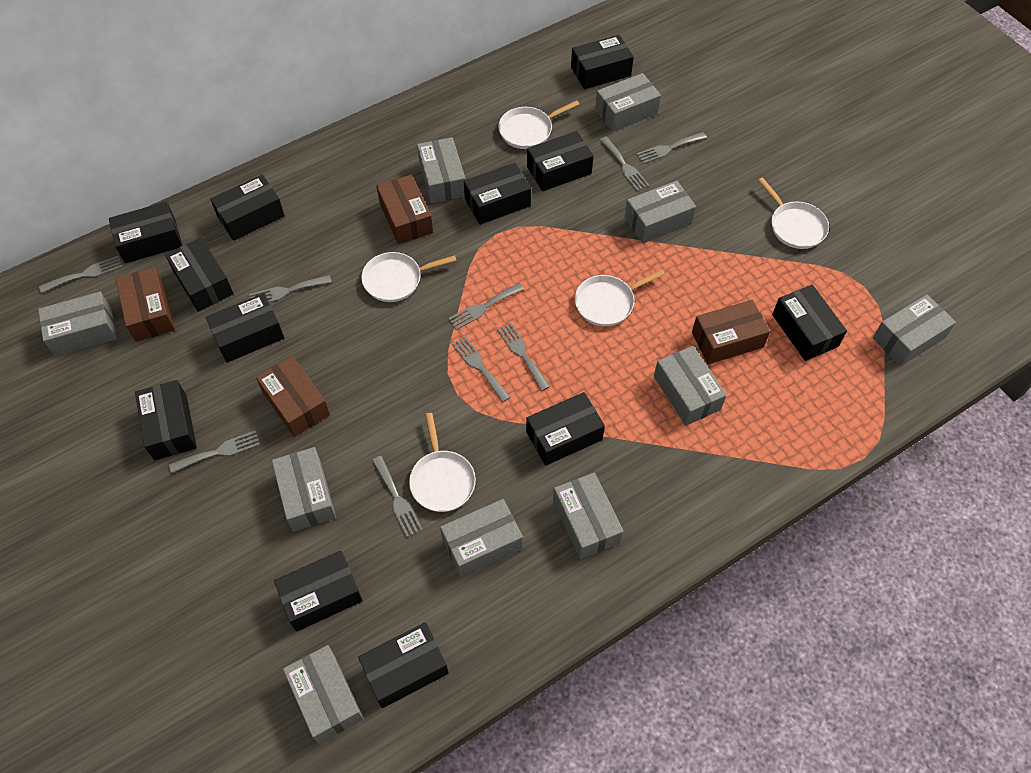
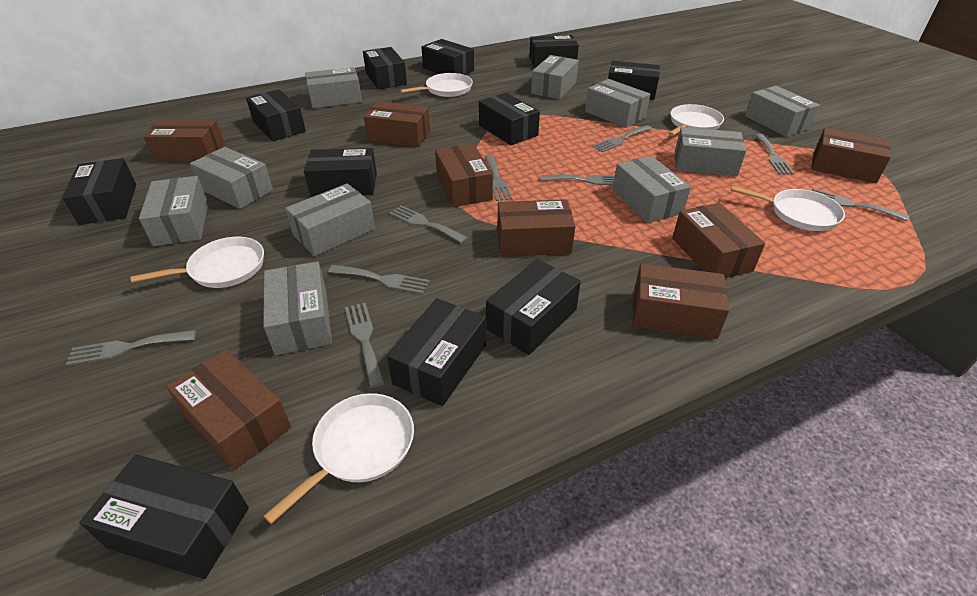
black box: 12 -> 11
brown box: 4 -> 8

